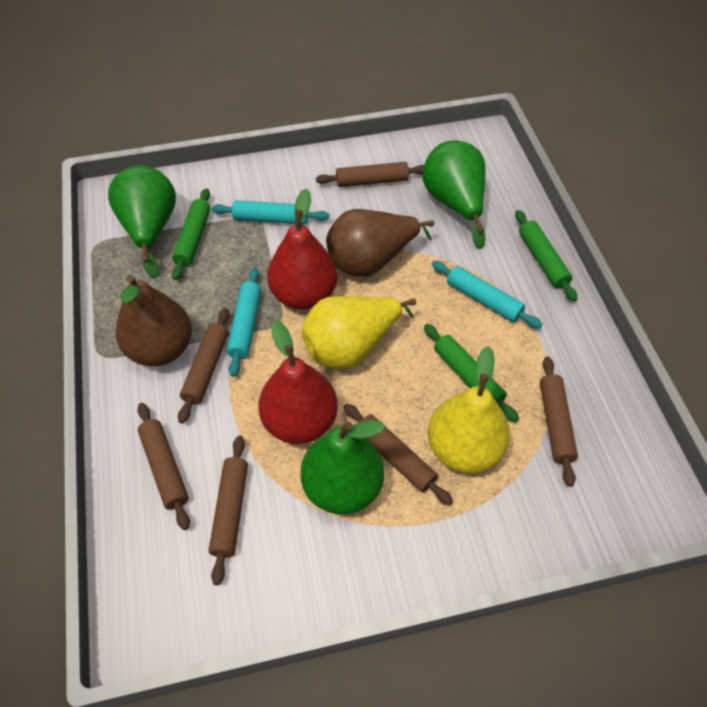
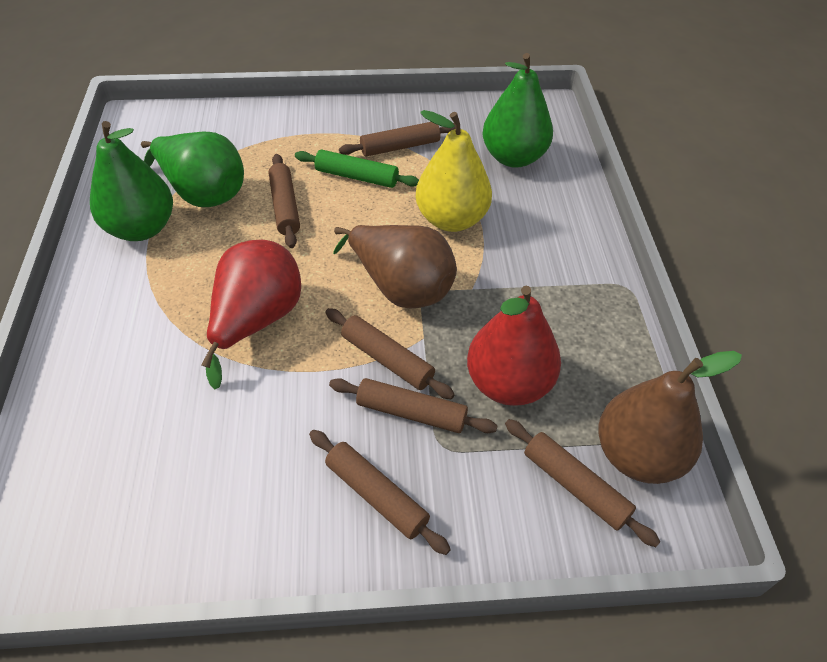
green rolling pin: 3 -> 1
turquoise rolling pin: 3 -> 0
yellow pear: 2 -> 1

